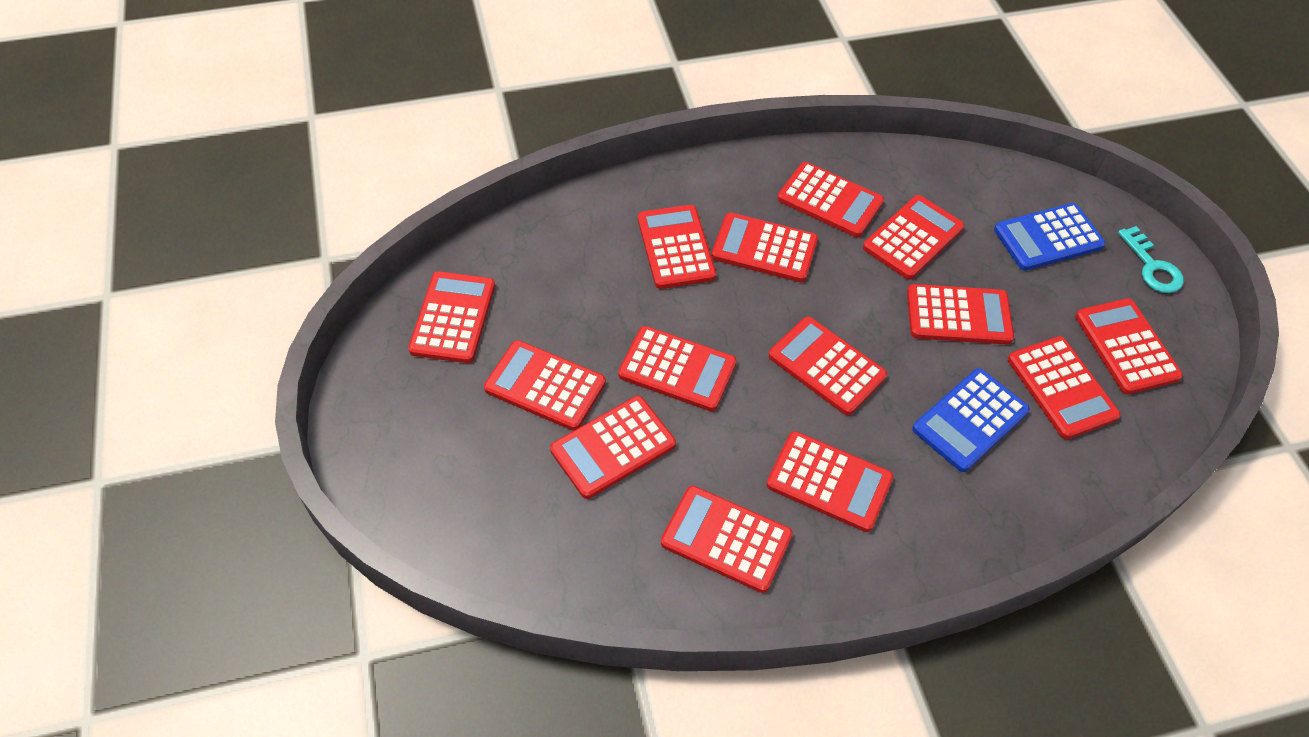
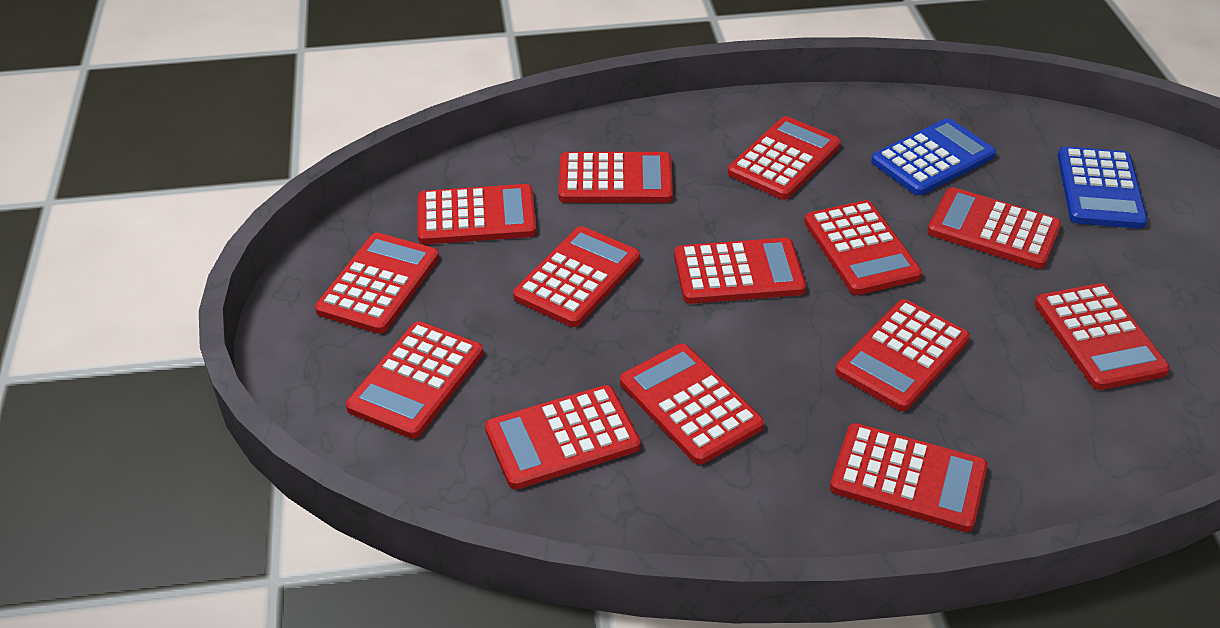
turquoise key: 1 -> 0

